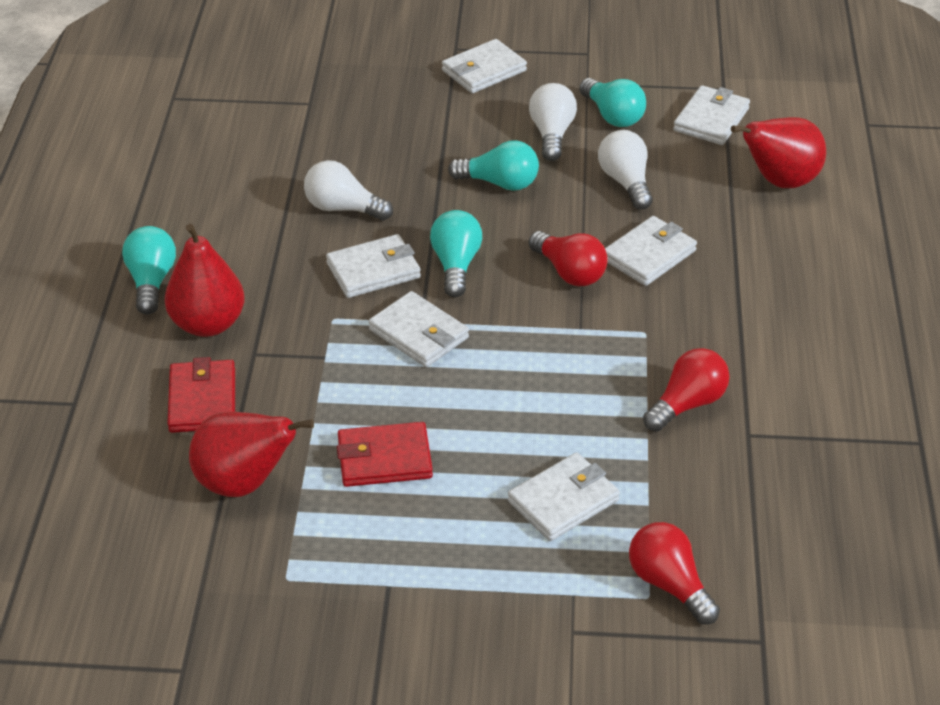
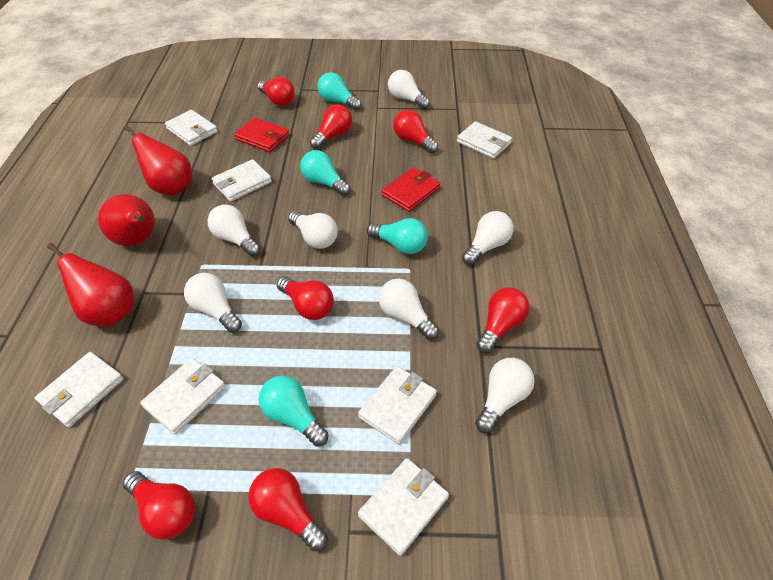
red light bulb: 3 -> 7
white light bulb: 3 -> 7
white wallet: 6 -> 7

